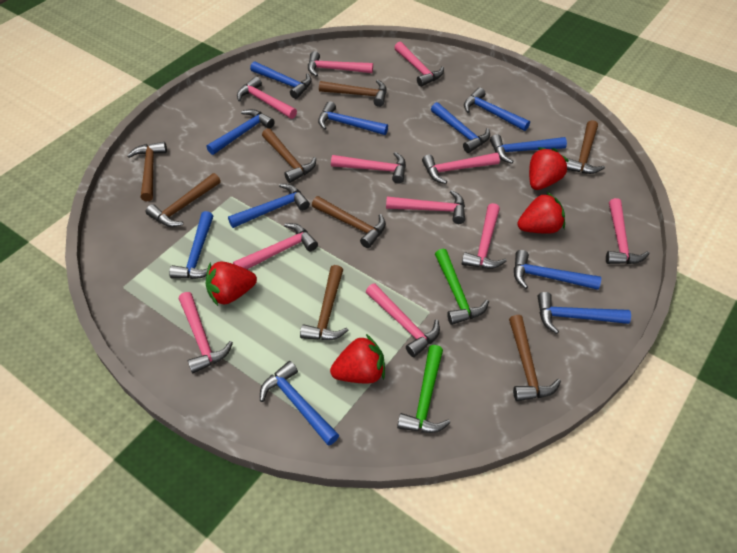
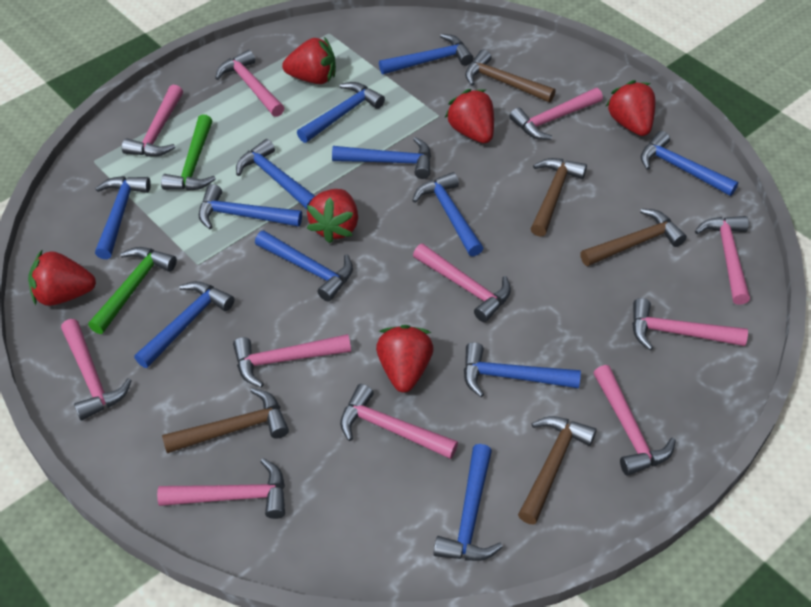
blue hammer: 11 -> 12
brown hammer: 8 -> 5
red strawberry: 4 -> 6

